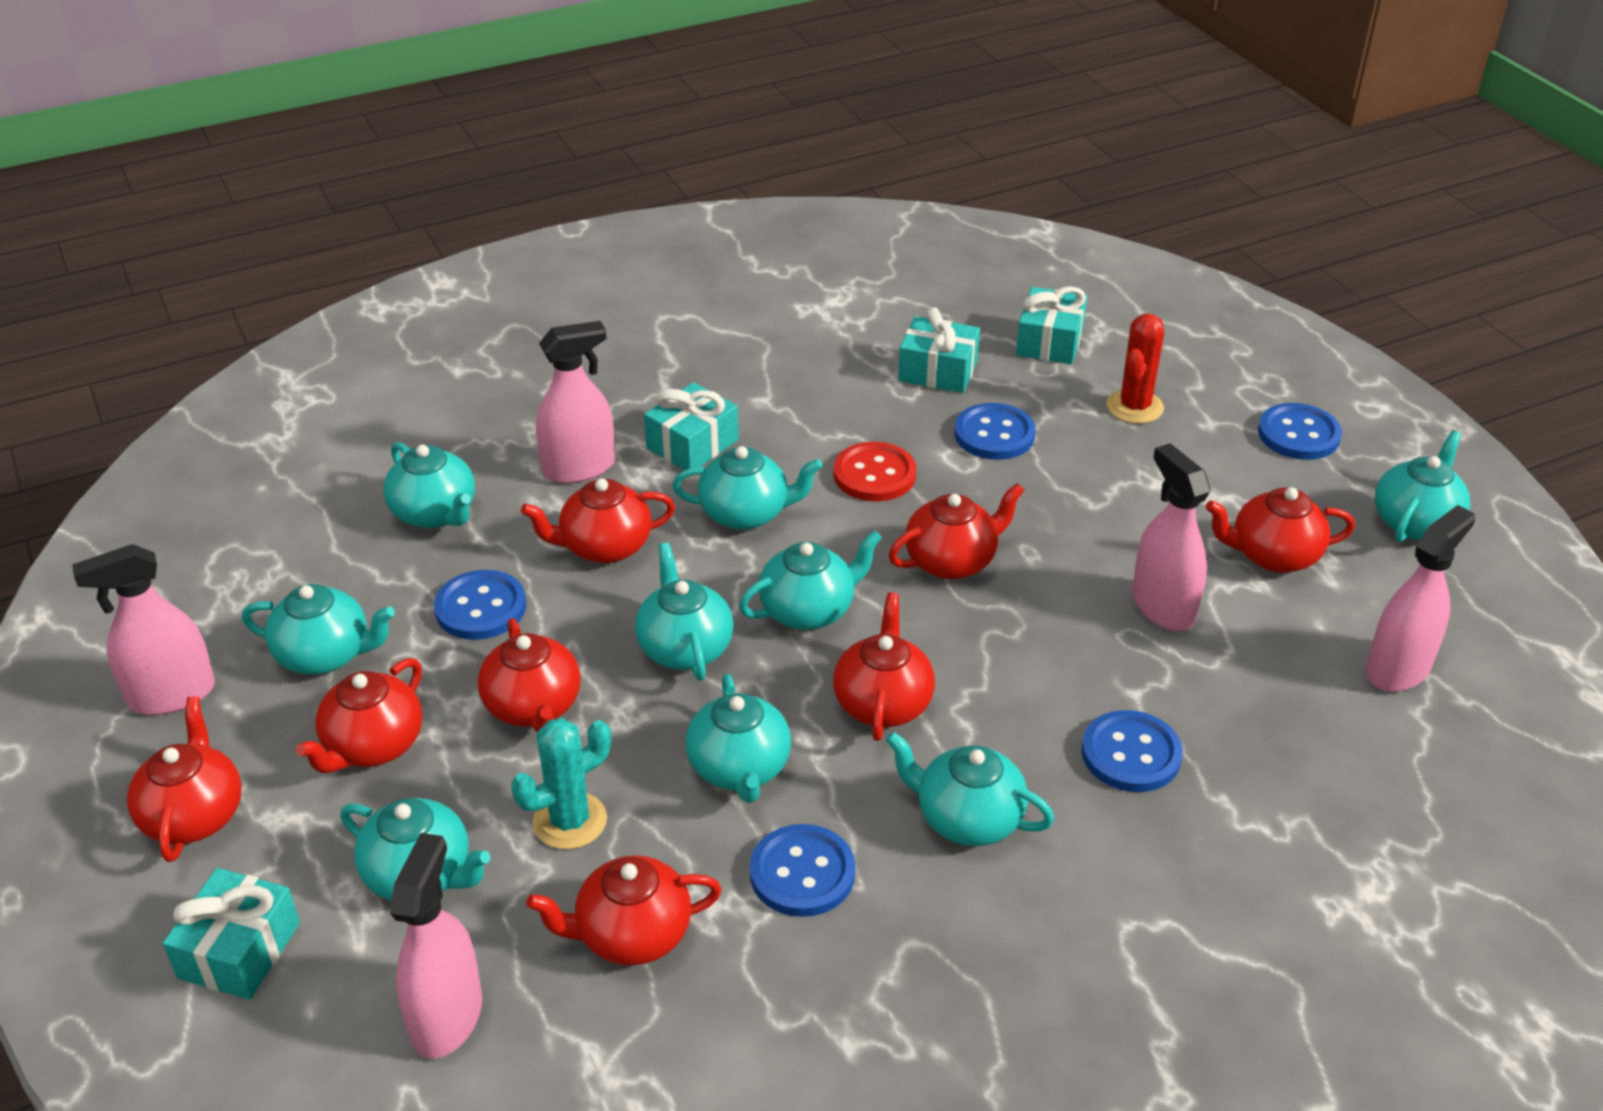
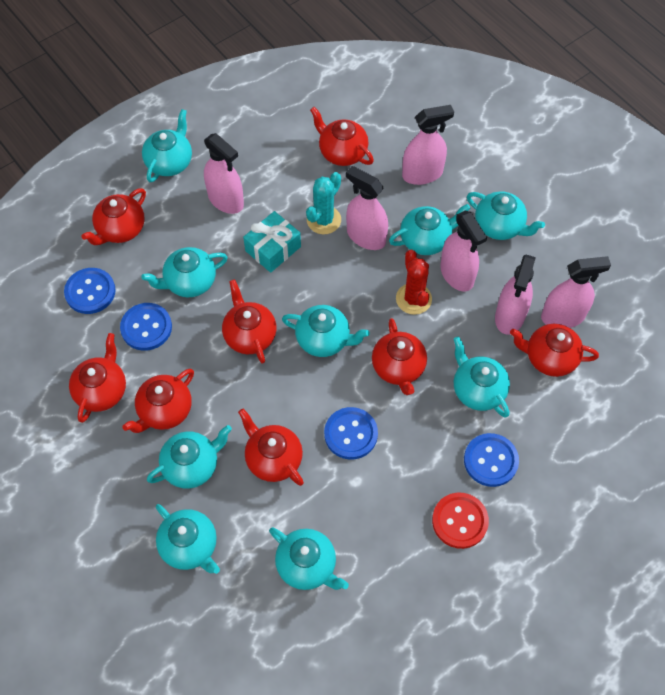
blue button: 5 -> 4
pink spray bottle: 5 -> 6
turquoise gift: 4 -> 1

